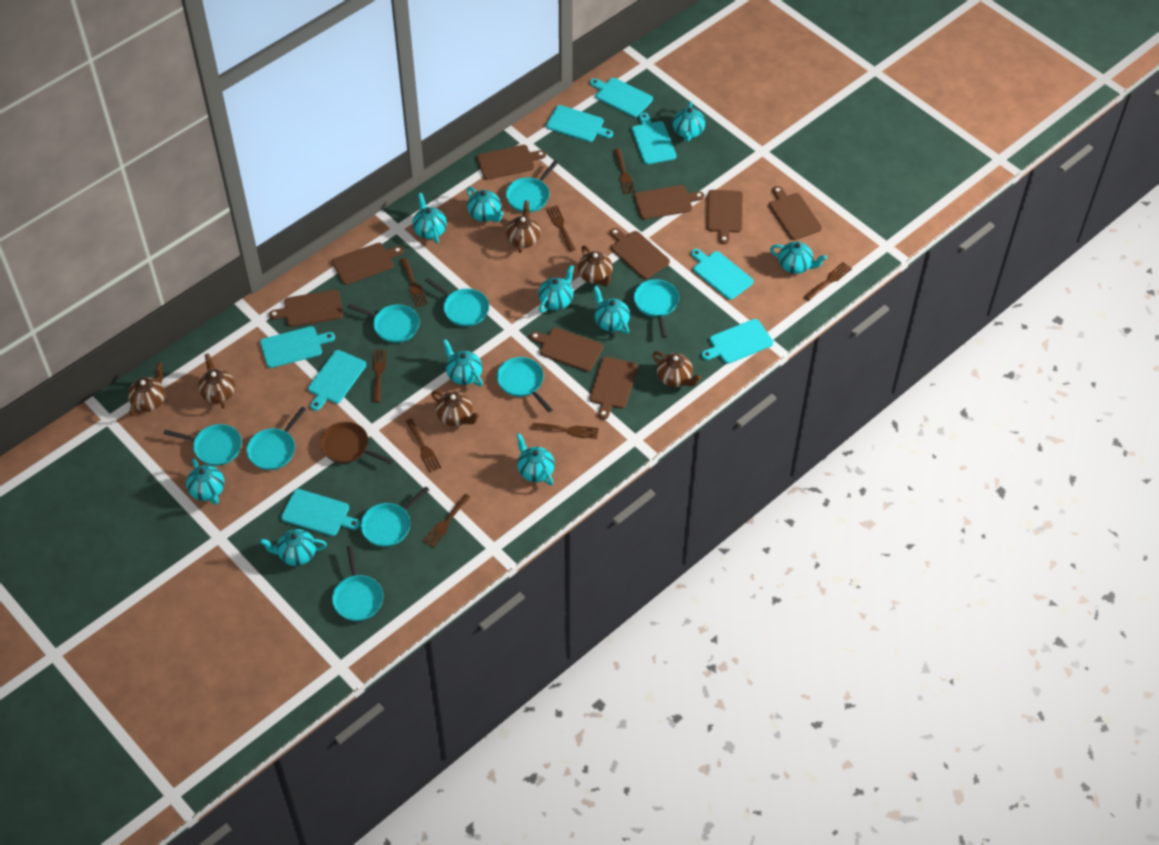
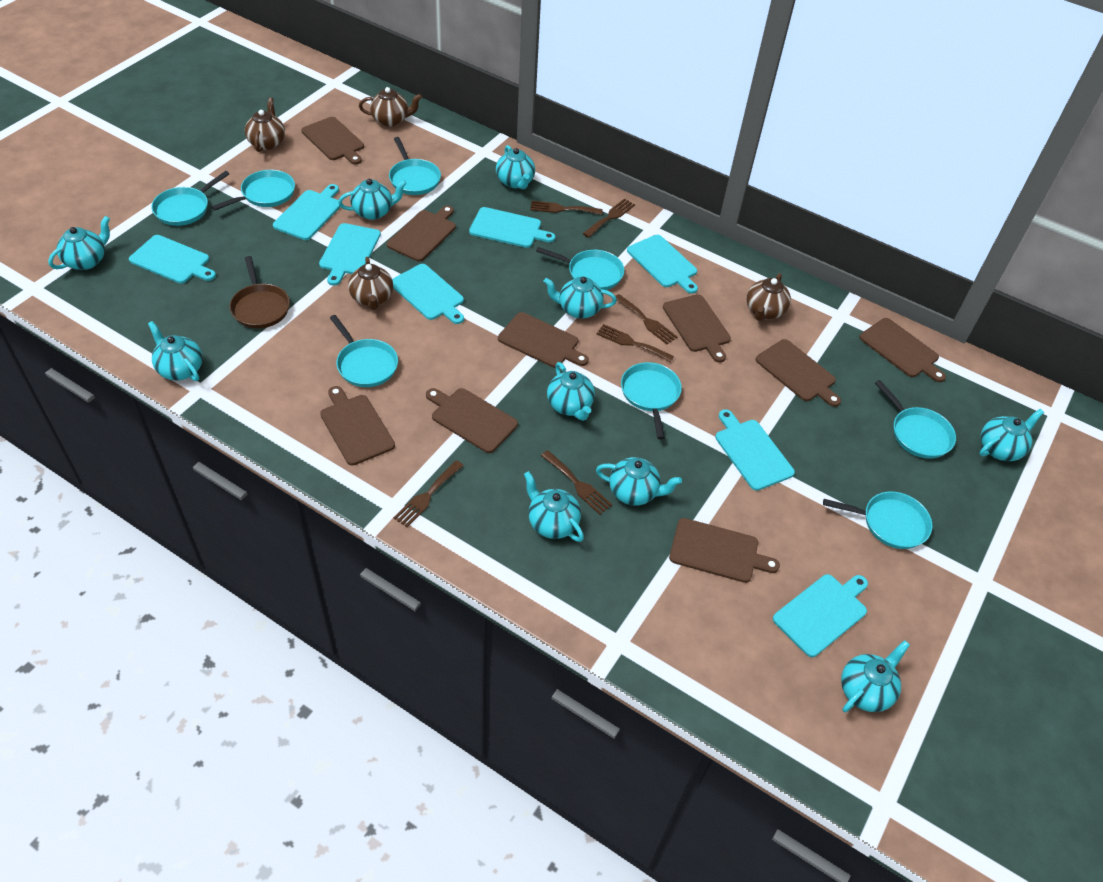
brown fork: 8 -> 6
brown teapot: 6 -> 4
turquoise pan: 9 -> 8

